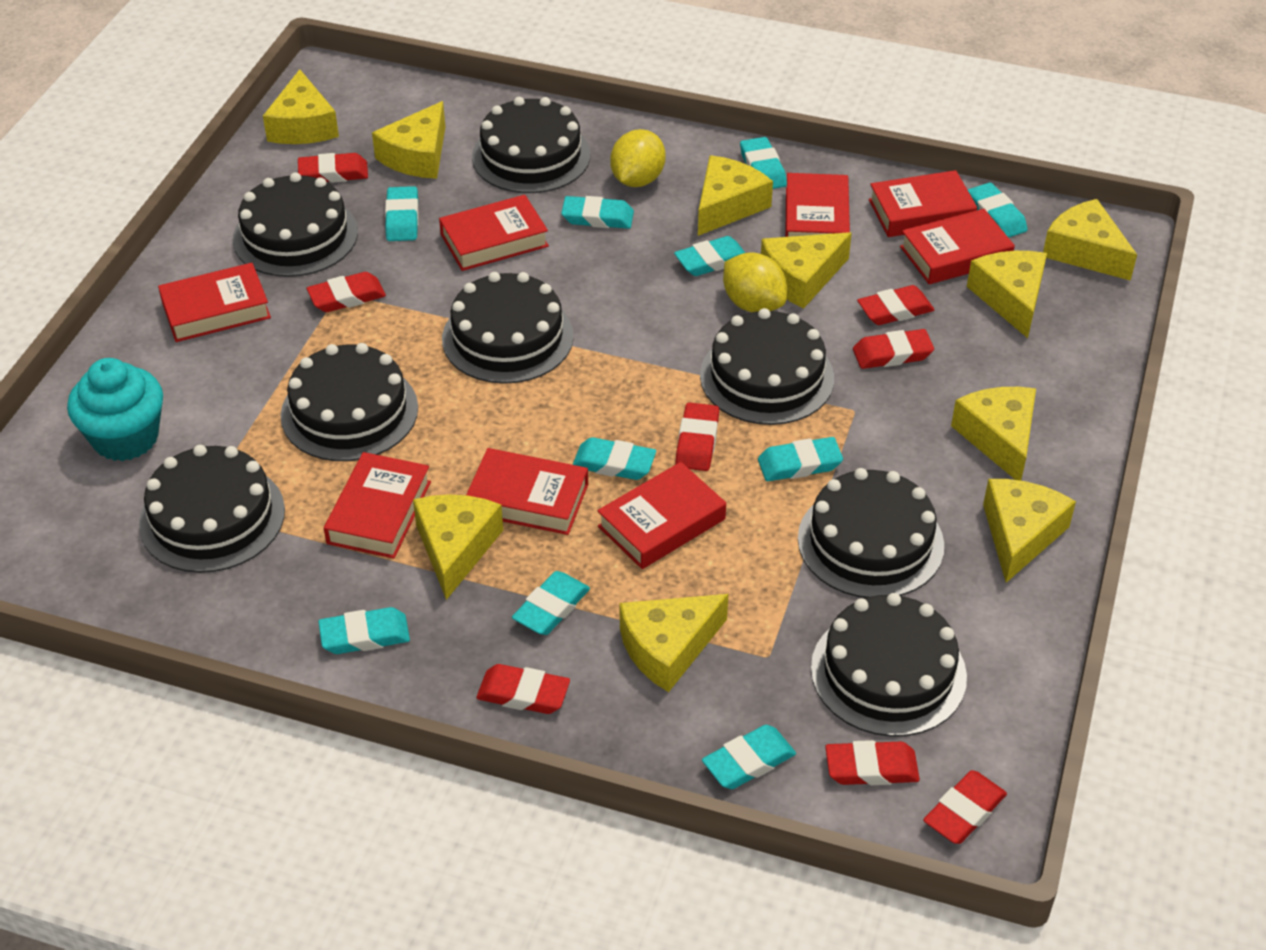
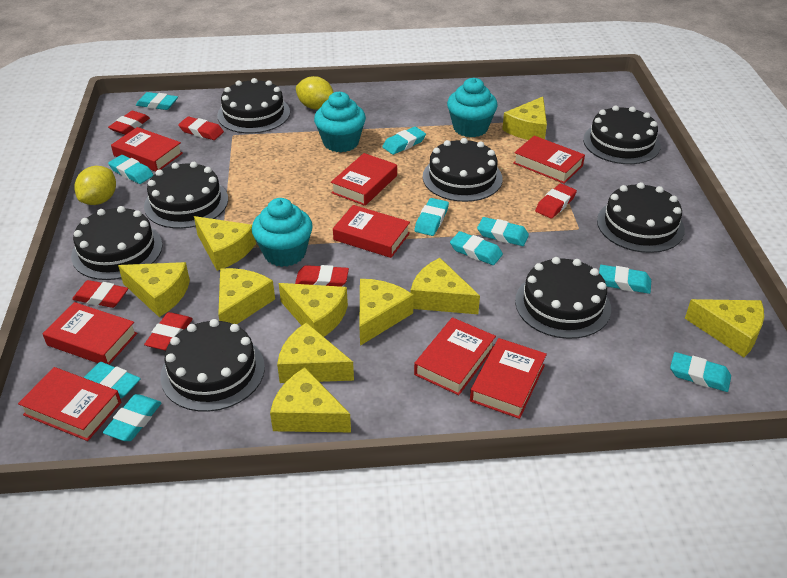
red eraser: 8 -> 6
turquoise cupcake: 1 -> 3

